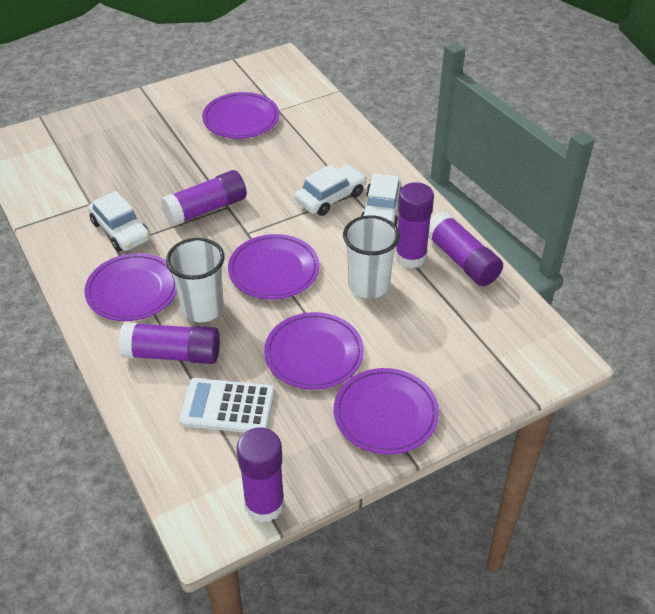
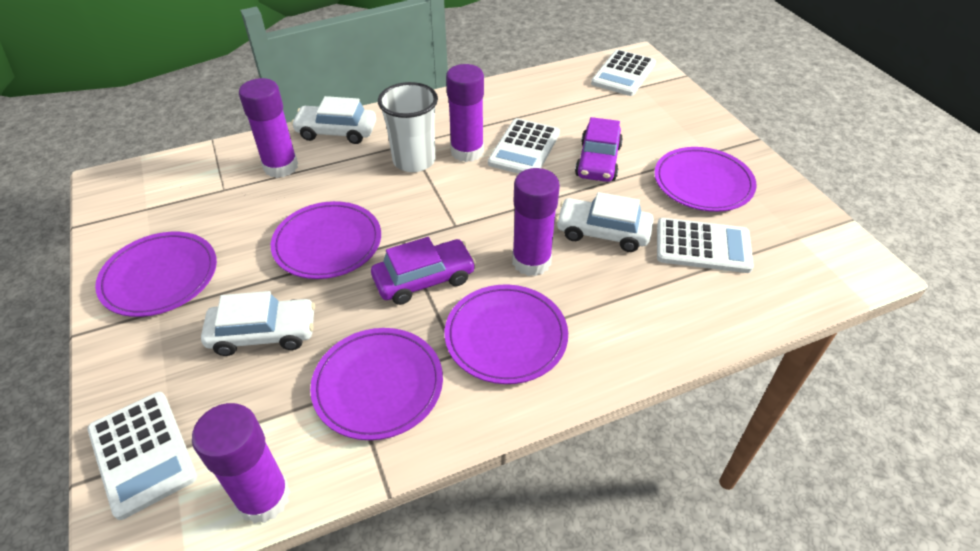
purple car: 0 -> 2
purple glue stick: 5 -> 4
white calculator: 1 -> 4
white cup: 2 -> 1

